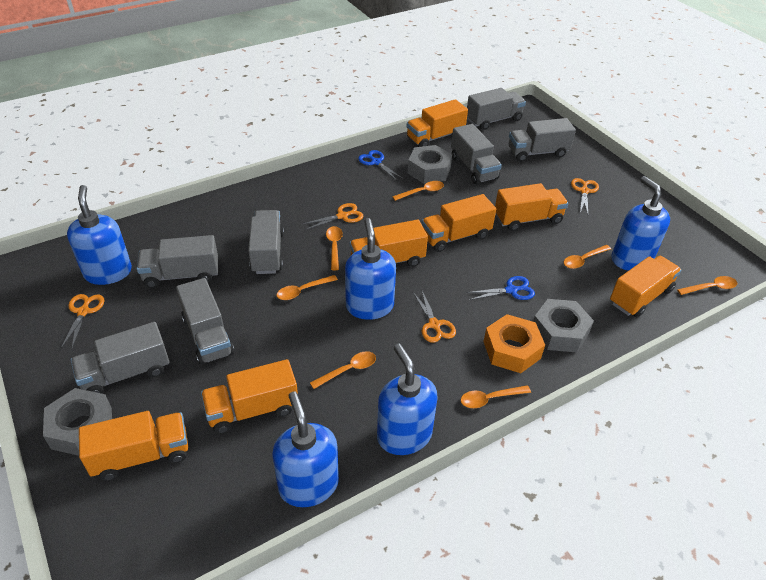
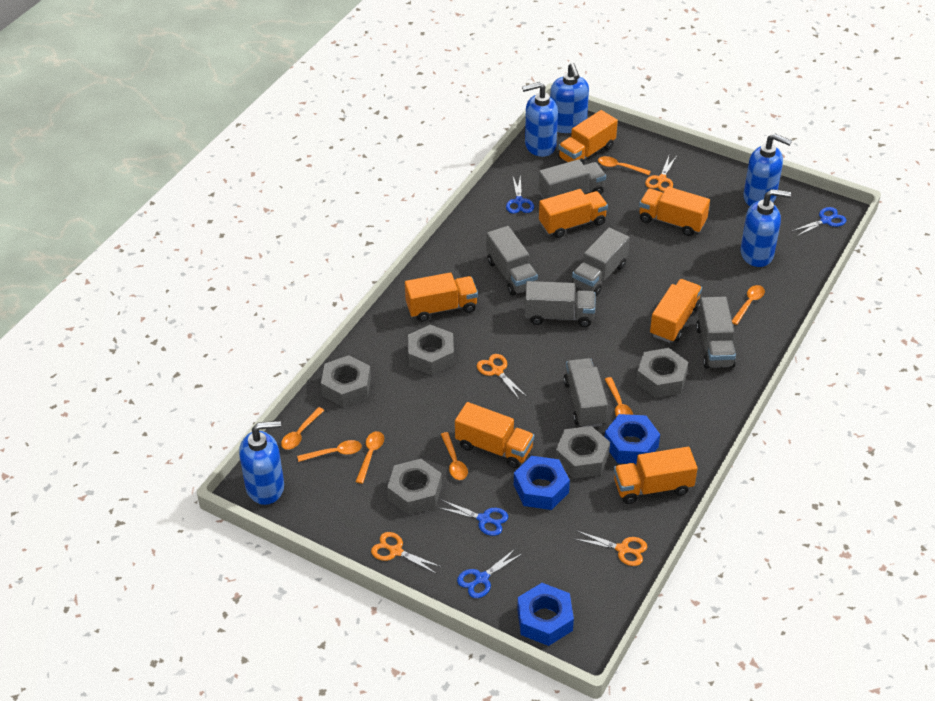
blue nut: 0 -> 3
blue scissors: 2 -> 4
grey nut: 3 -> 5
grey truck: 7 -> 6
orange nut: 1 -> 0

